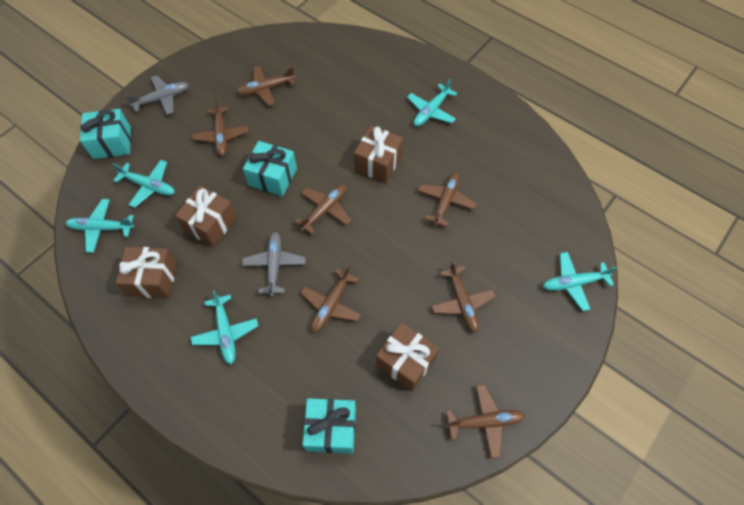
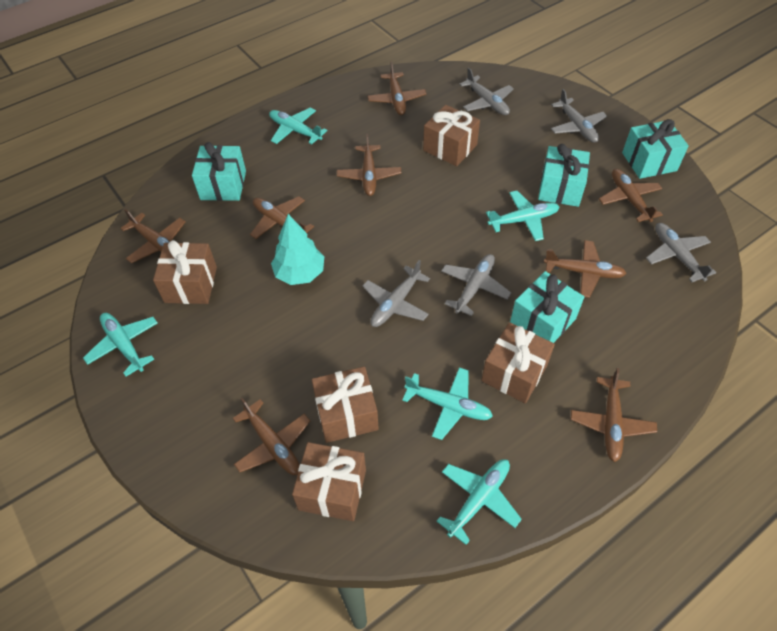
brown gift: 4 -> 5
brown plane: 7 -> 8
grey plane: 2 -> 5
turquoise gift: 3 -> 4
turquoise tree: 0 -> 1

